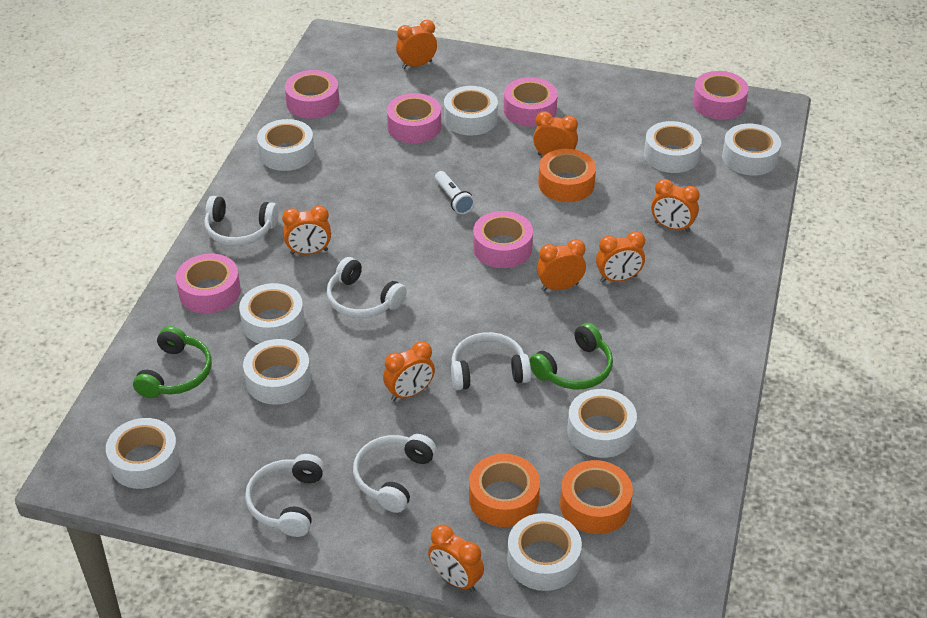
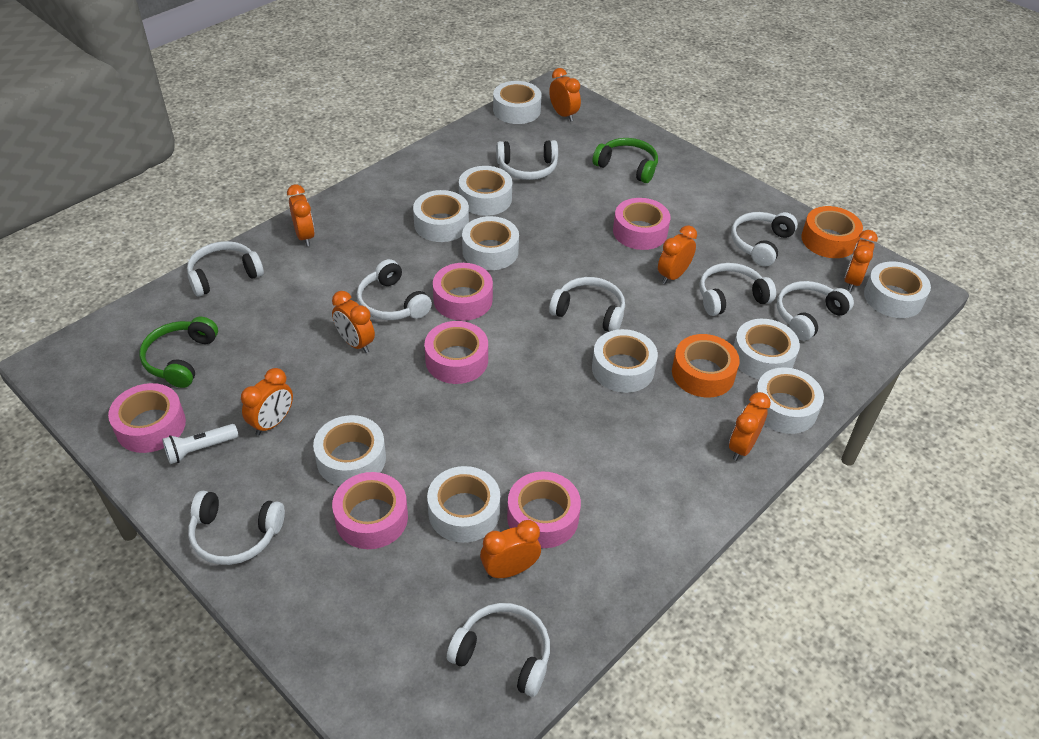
orange tape: 3 -> 2
white headphones: 5 -> 9
white tape: 9 -> 10

